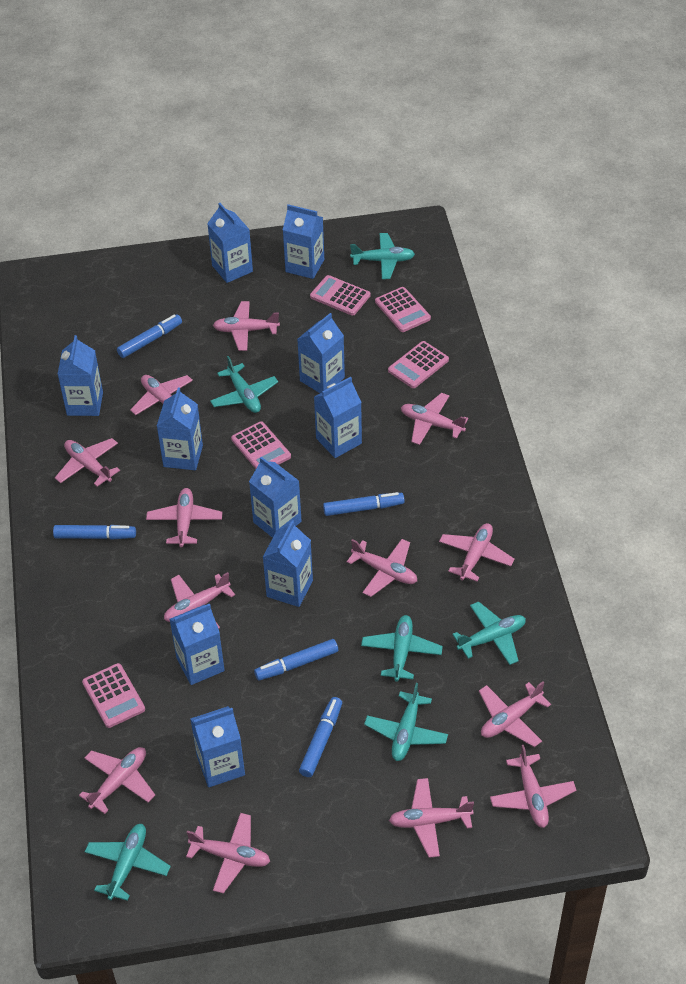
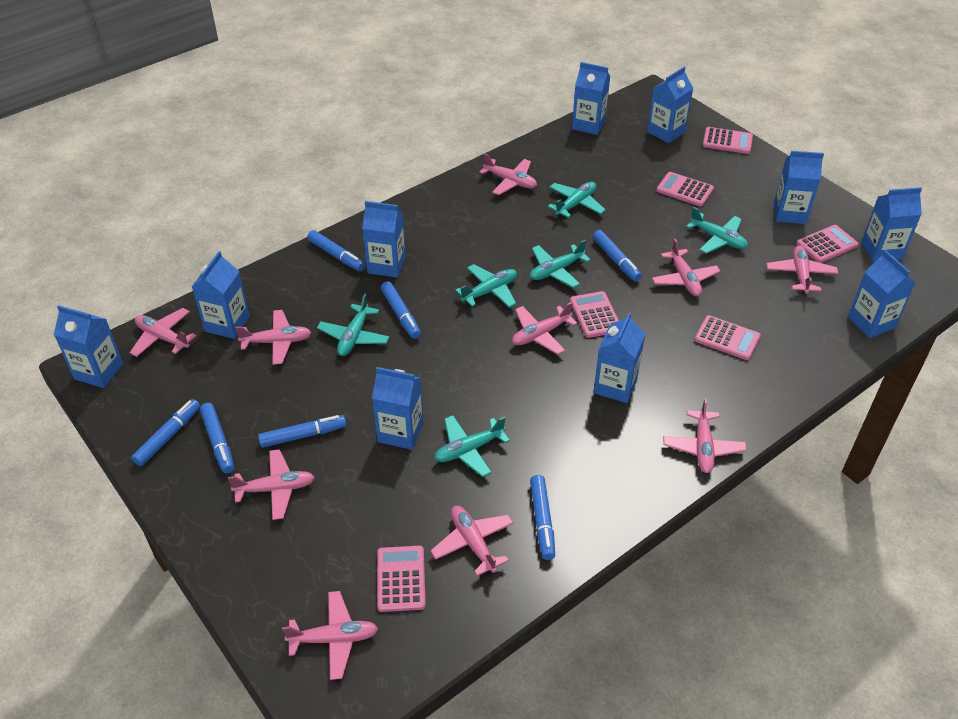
blue marker: 5 -> 7
pink calculator: 5 -> 6
pink plane: 13 -> 10

